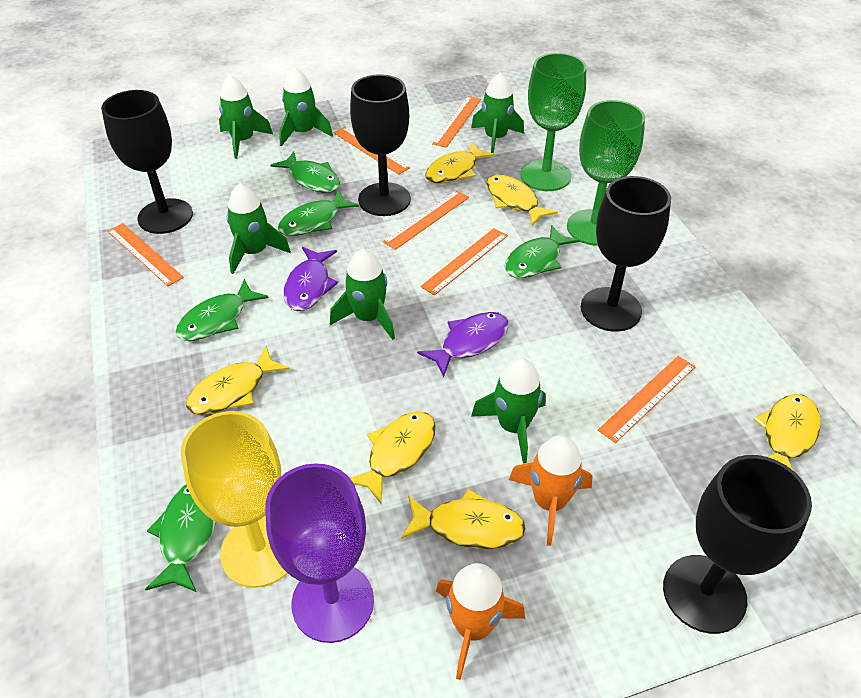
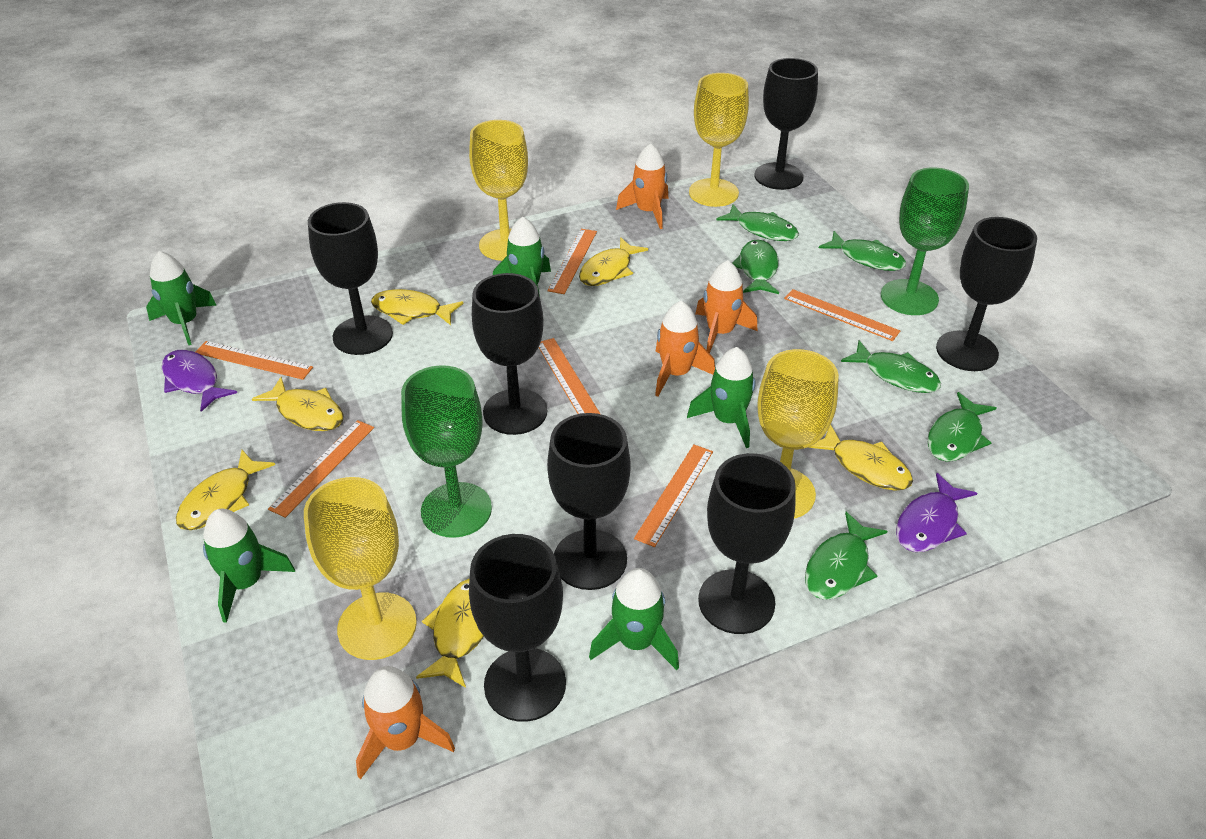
black goblet: 4 -> 7
green fish: 5 -> 6
green rocket: 6 -> 5
orange rocket: 2 -> 4
purple goblet: 1 -> 0
yellow goblet: 1 -> 4

